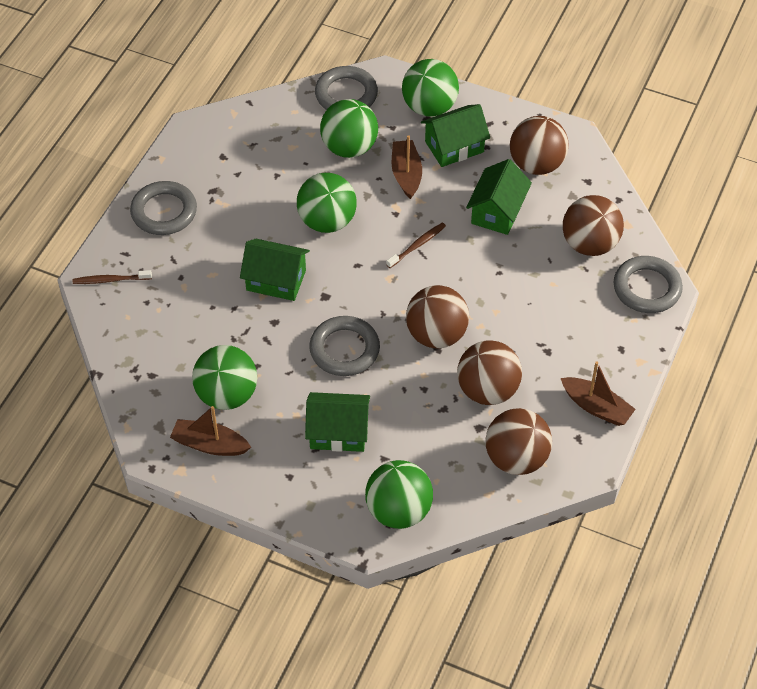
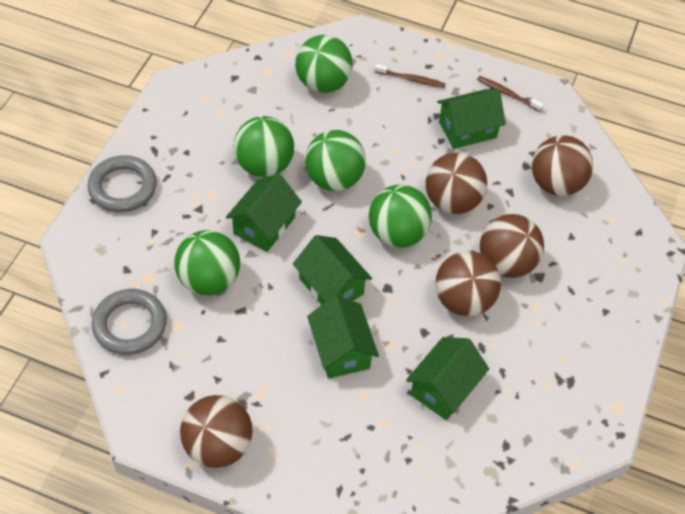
brown boat: 3 -> 0
green house: 4 -> 5
grey ring: 4 -> 2

